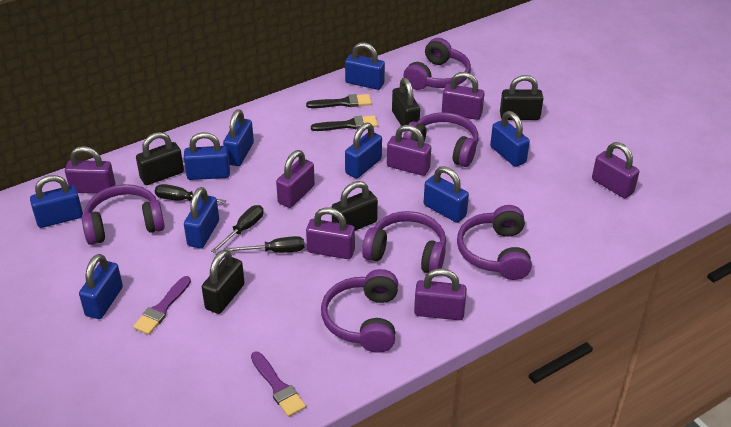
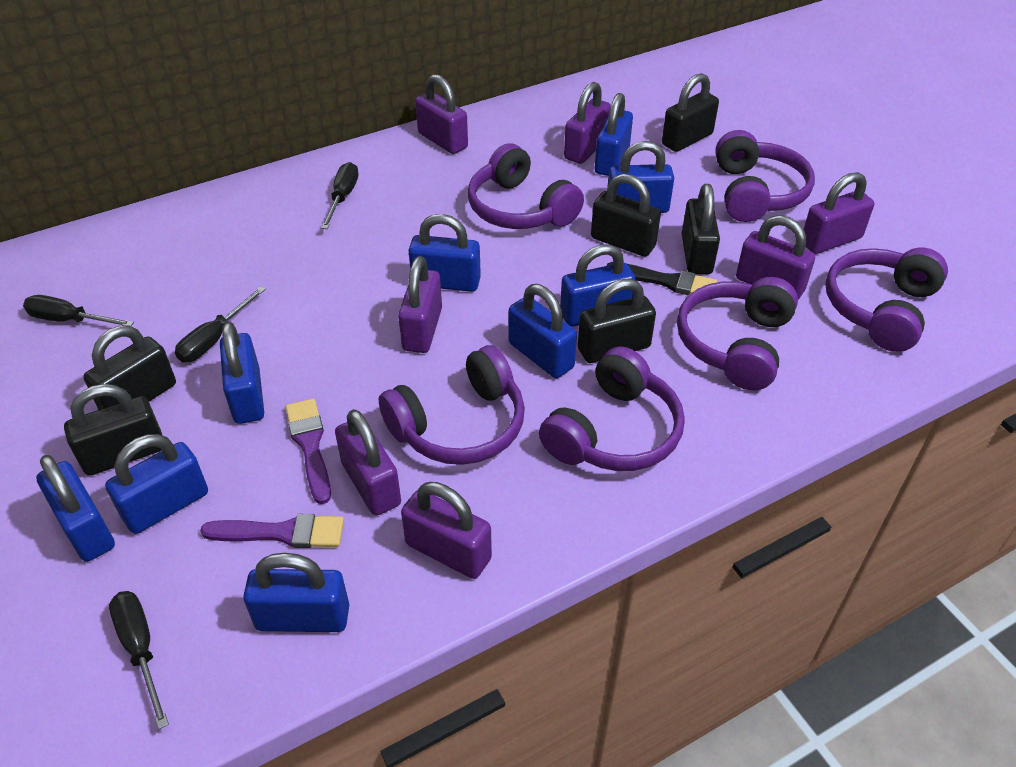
black brush: 2 -> 1
black padlock: 5 -> 6
black screwdriver: 3 -> 4

